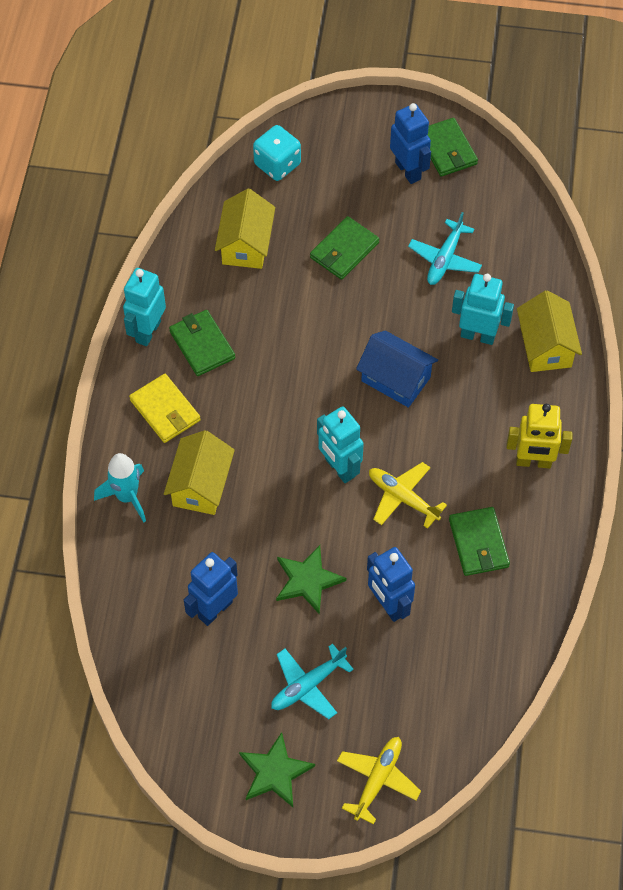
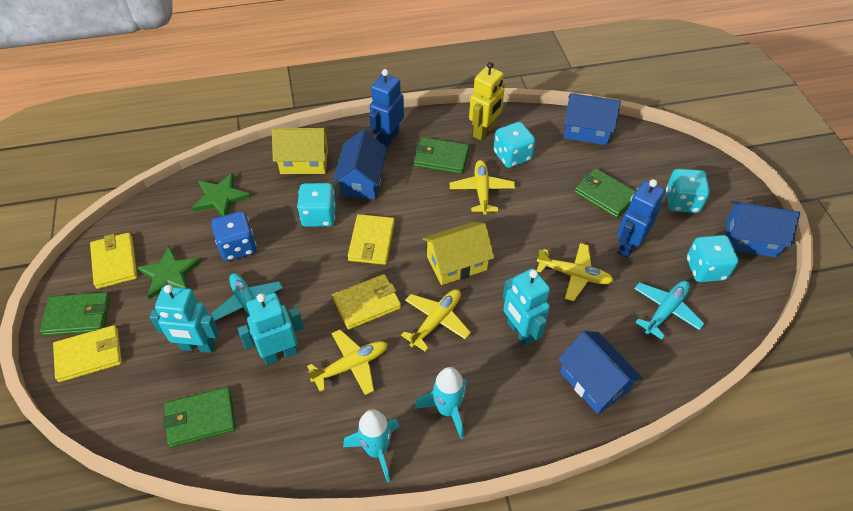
blue dice: 0 -> 1
blue house: 1 -> 4
blue robot: 3 -> 2
turquoise dice: 1 -> 4
turquoise rocket: 1 -> 2
yellow house: 3 -> 2
yellow plane: 2 -> 4
yellow wallet: 1 -> 4

